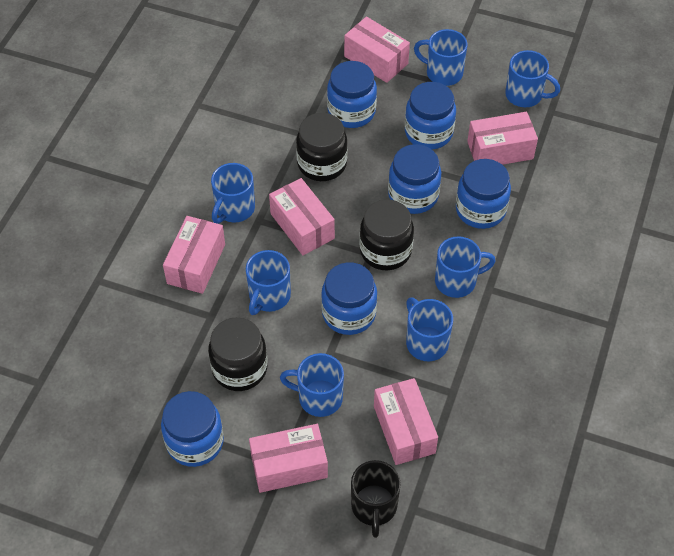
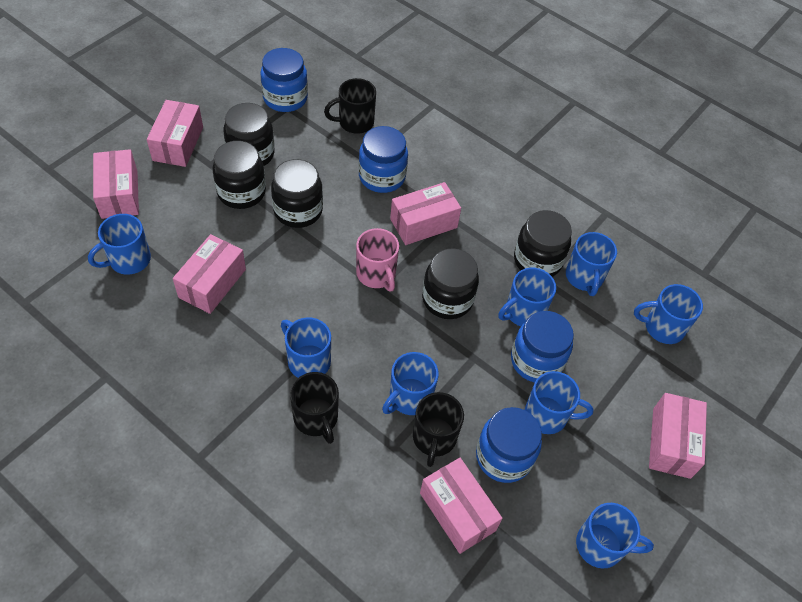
black jar: 3 -> 5
black mug: 1 -> 3
blue jar: 6 -> 4
blue mug: 7 -> 8
pink mug: 0 -> 1

